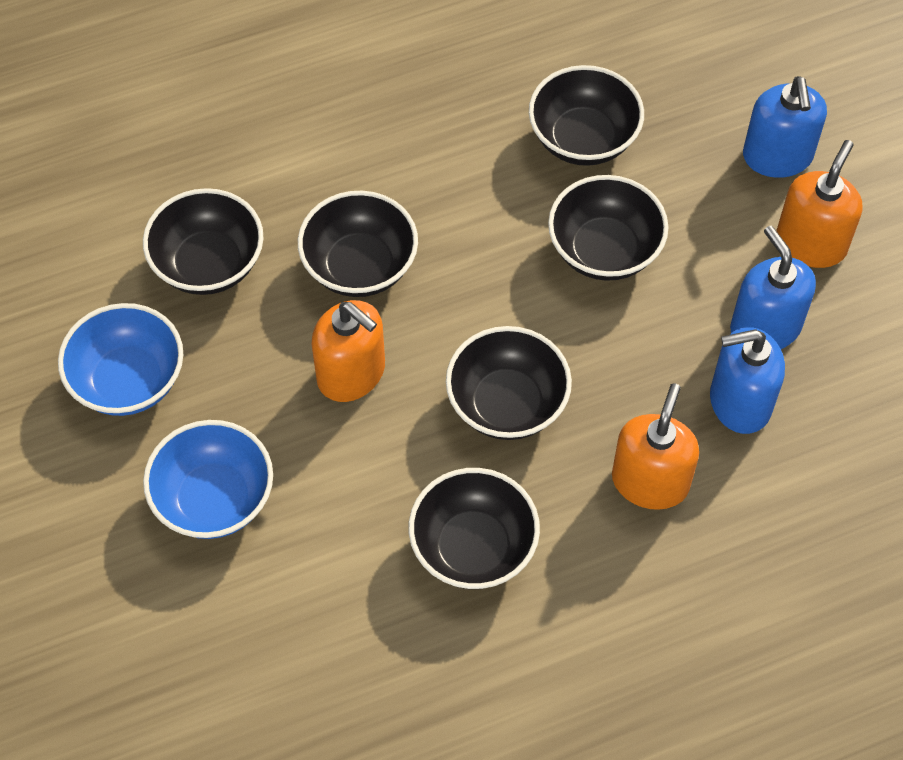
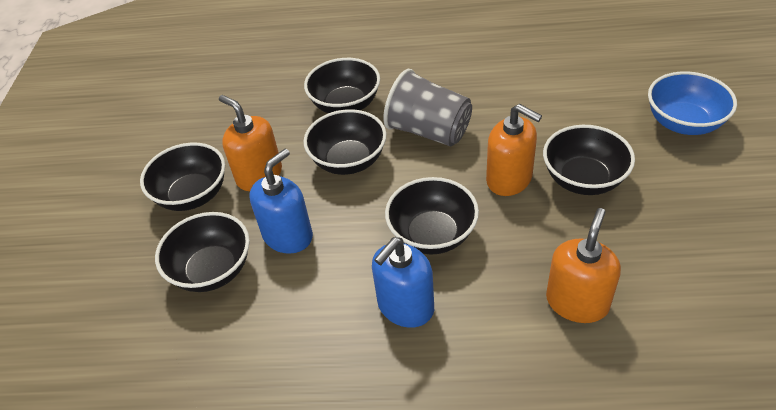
blue bowl: 2 -> 1
blue soap dispenser: 3 -> 2
grey cup: 0 -> 1

